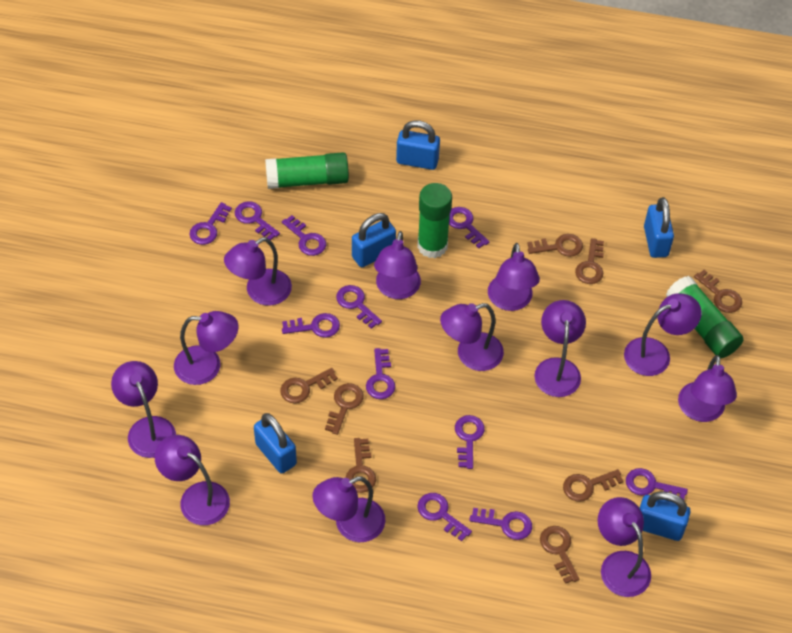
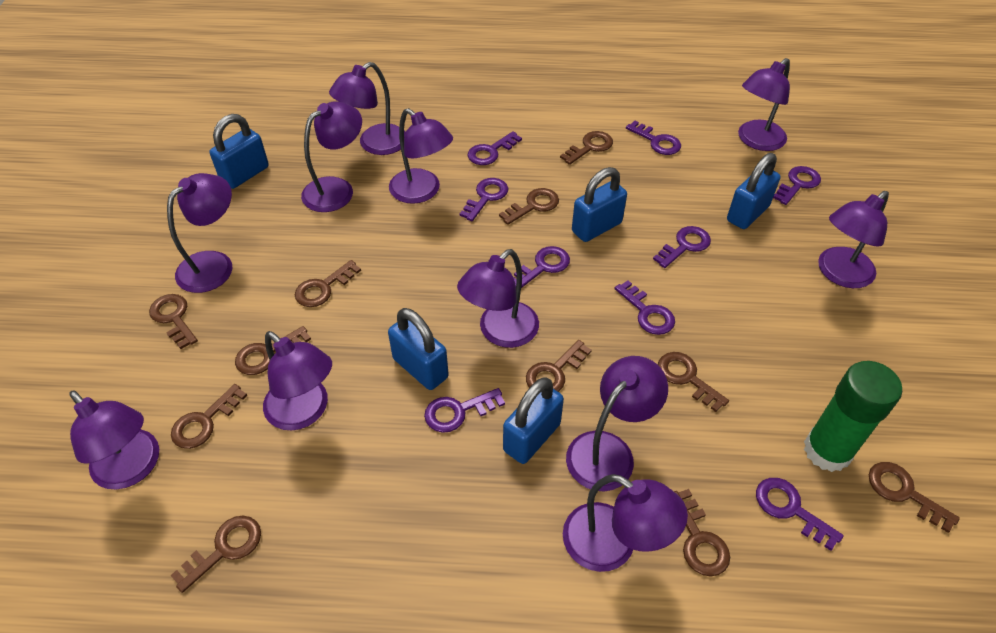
brown key: 8 -> 11
green glue stick: 3 -> 1
purple key: 11 -> 9
purple lamp: 12 -> 11

